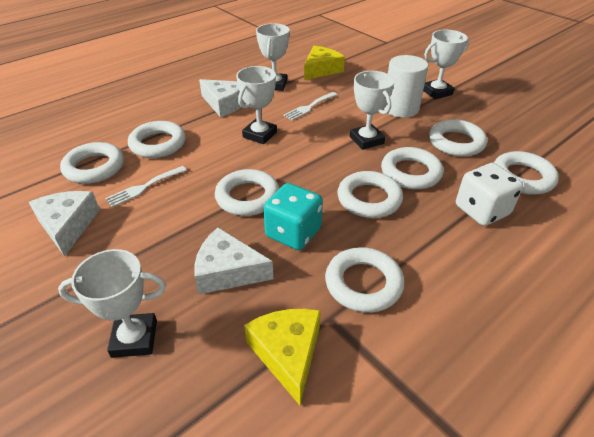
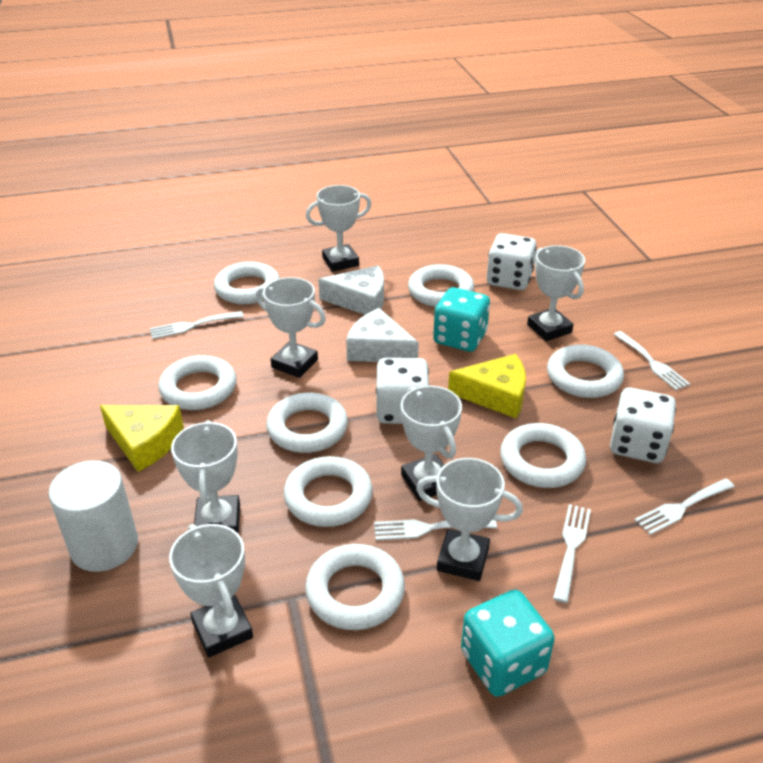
turquoise dice: 1 -> 2
white cheese: 3 -> 2
white dice: 1 -> 3
white fork: 2 -> 5
white trophy: 5 -> 7

